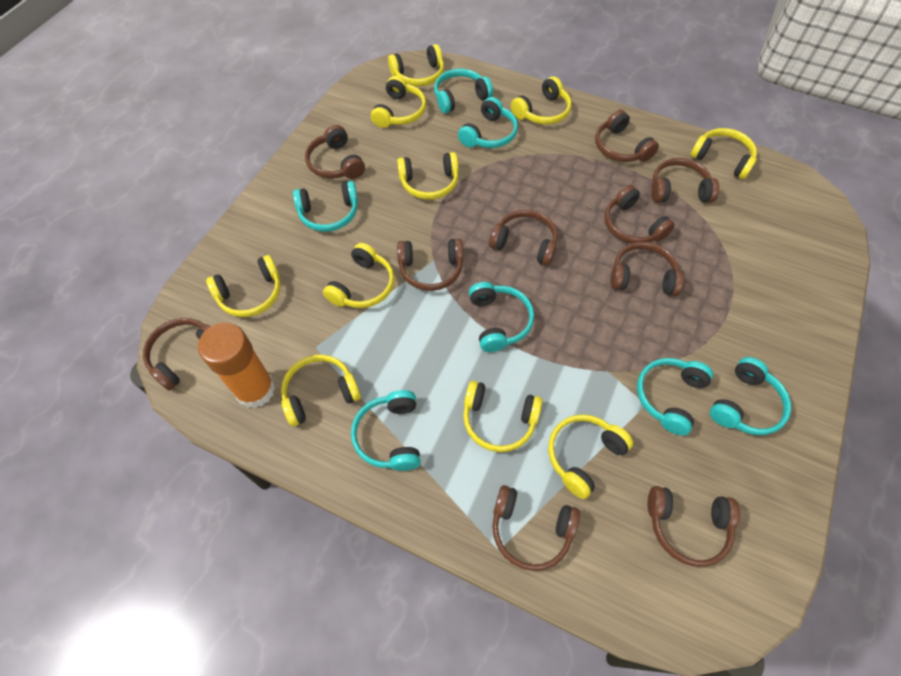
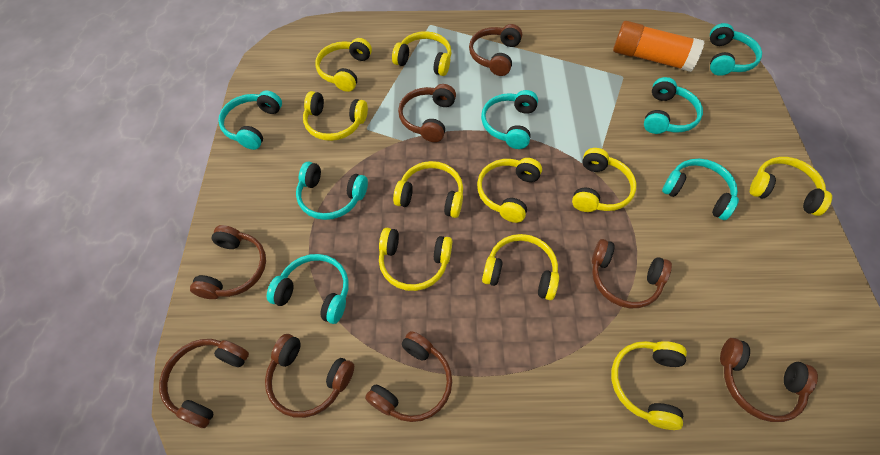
brown headphones: 10 -> 8

